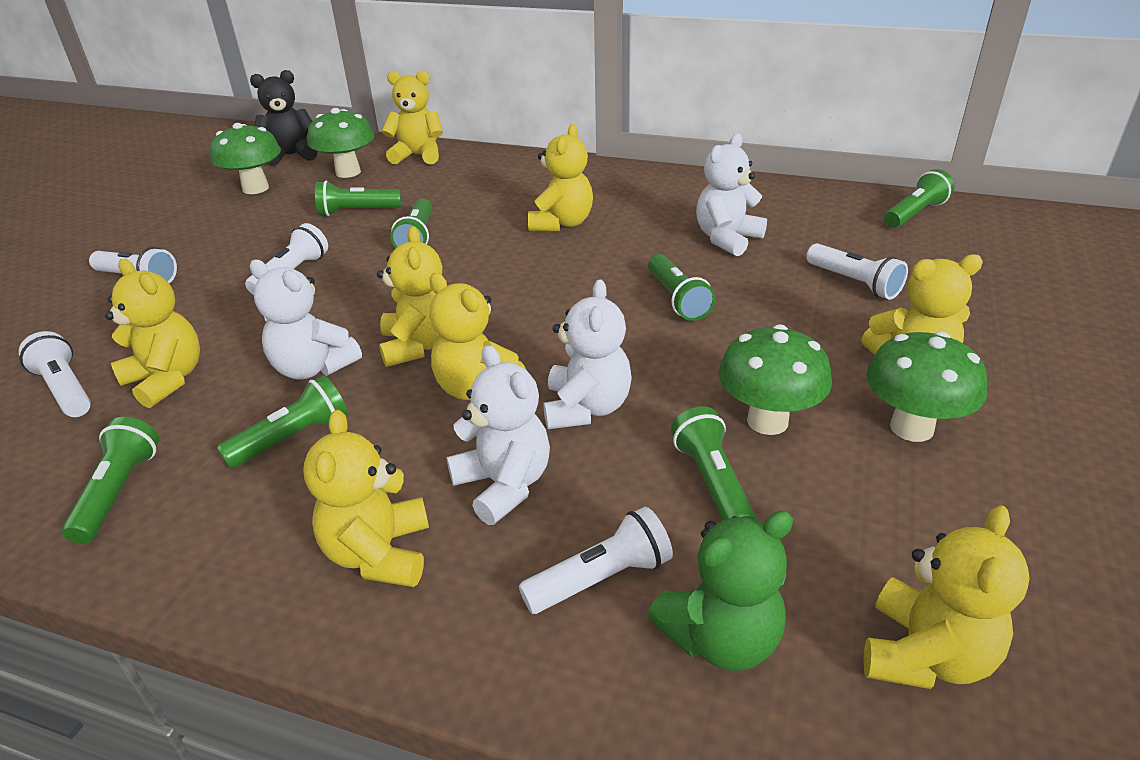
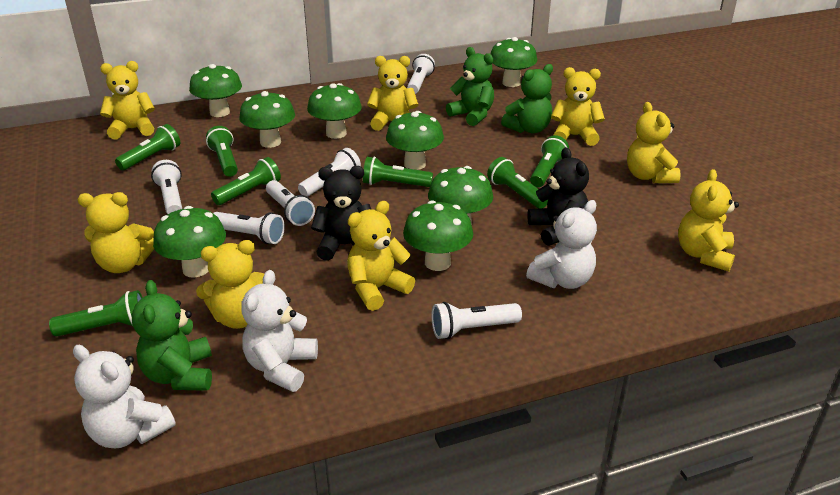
black teddy bear: 1 -> 2
green mushroom: 4 -> 8
green teddy bear: 1 -> 3
white flashlight: 5 -> 6
white teddy bear: 4 -> 3

